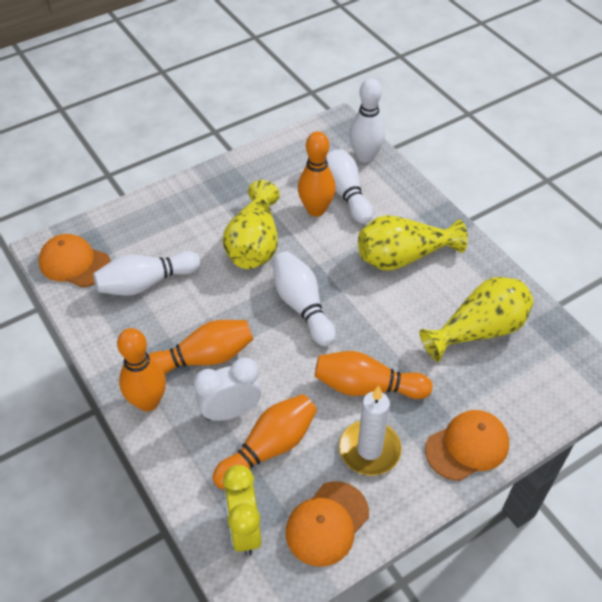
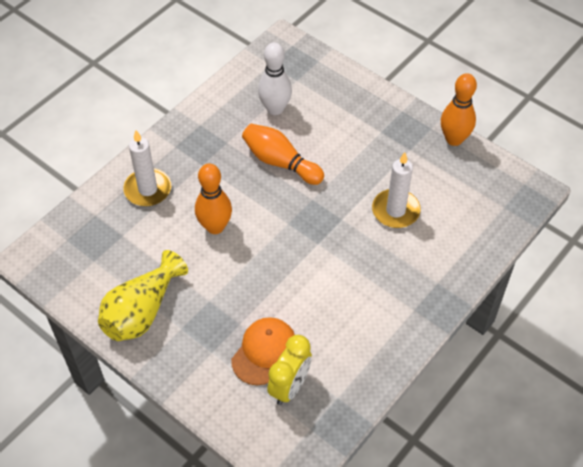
orange bowling pin: 5 -> 3
orange cap: 3 -> 1
white bowling pin: 4 -> 1
white candle: 1 -> 2
white clock: 1 -> 0
yellow vase: 3 -> 1

